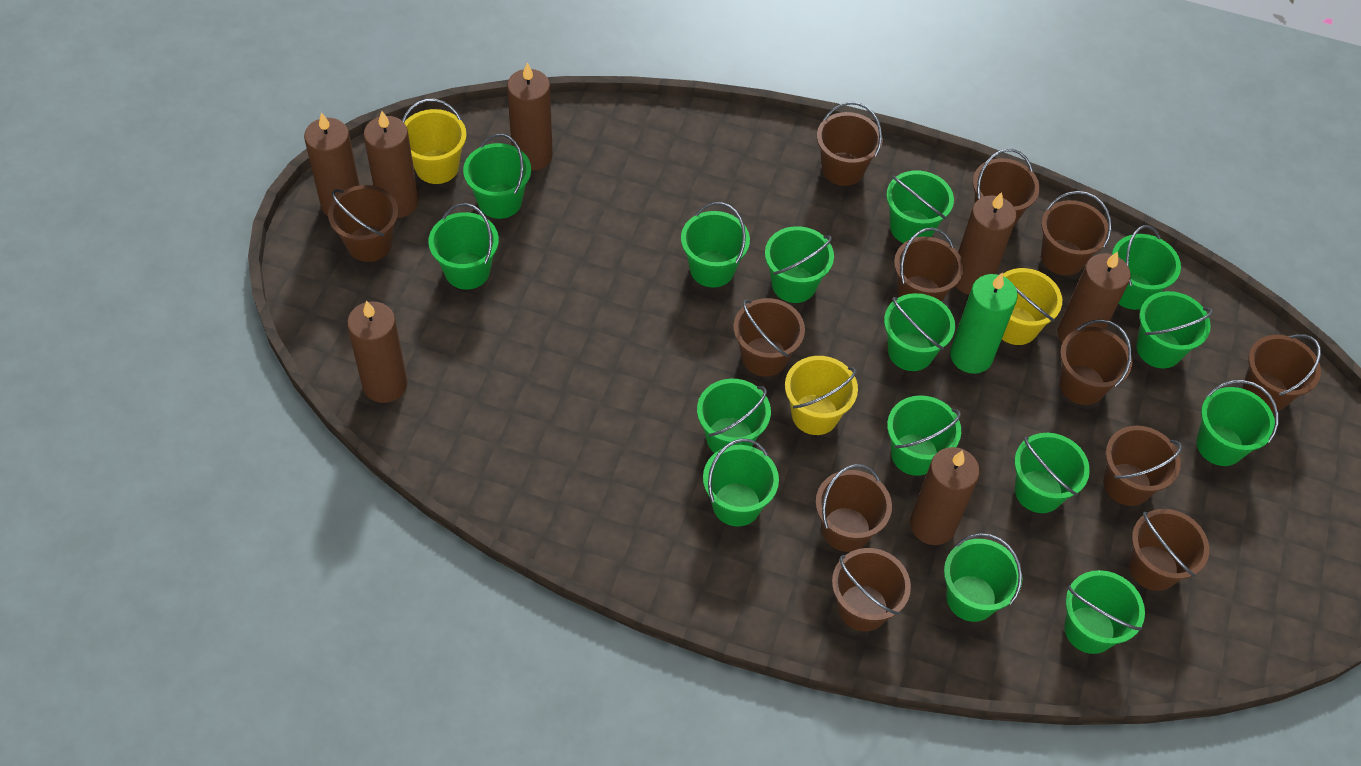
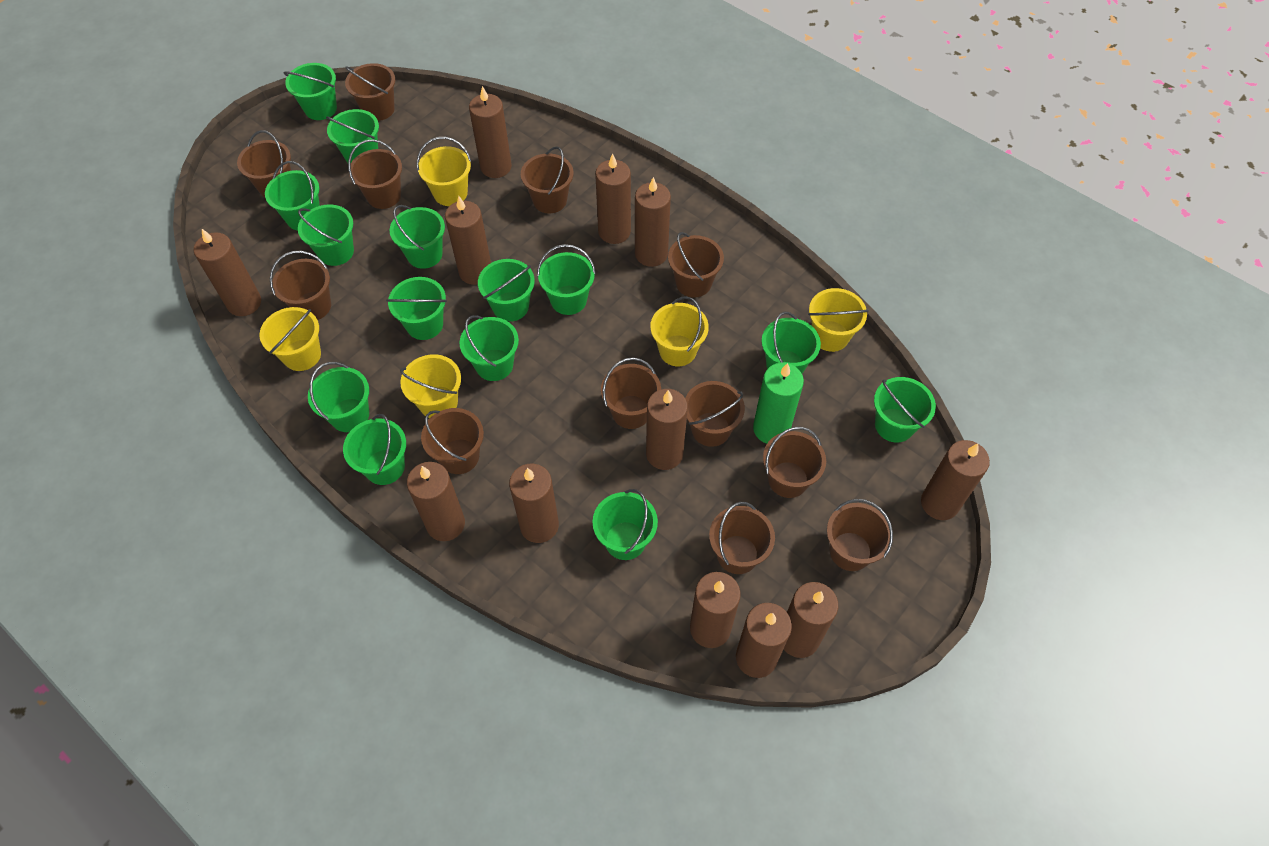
brown candle: 7 -> 12
green bucket: 15 -> 14
yellow bucket: 3 -> 5

